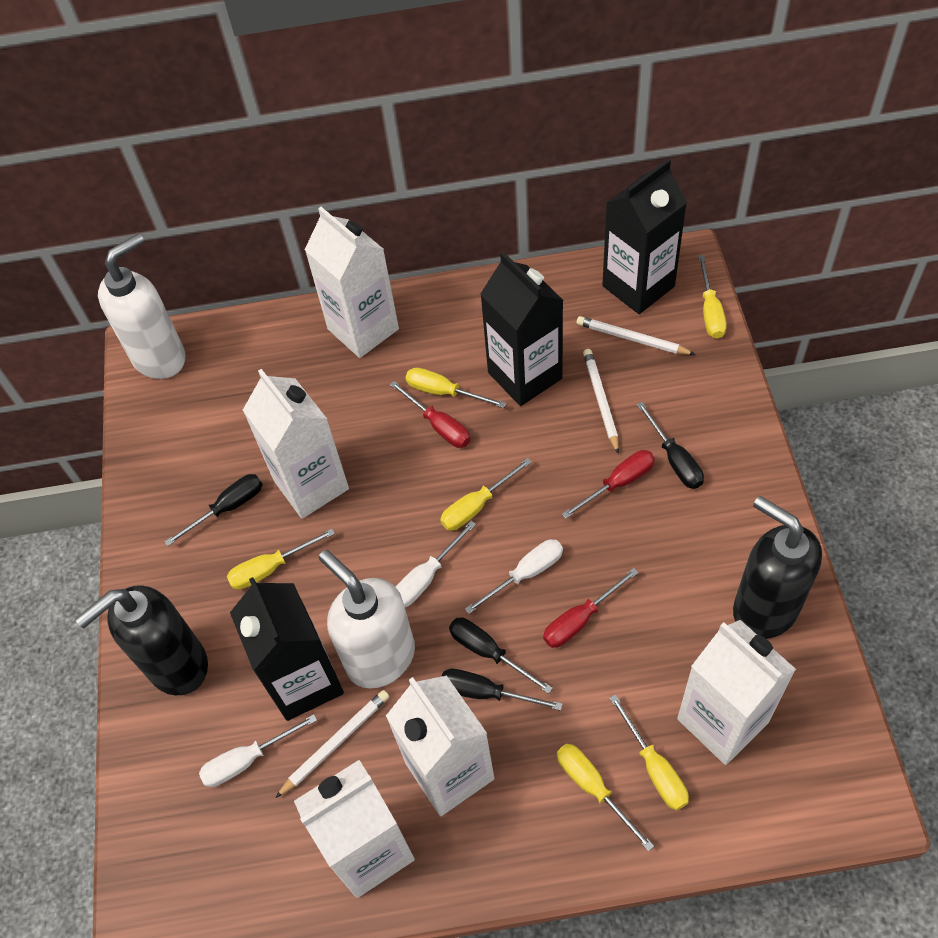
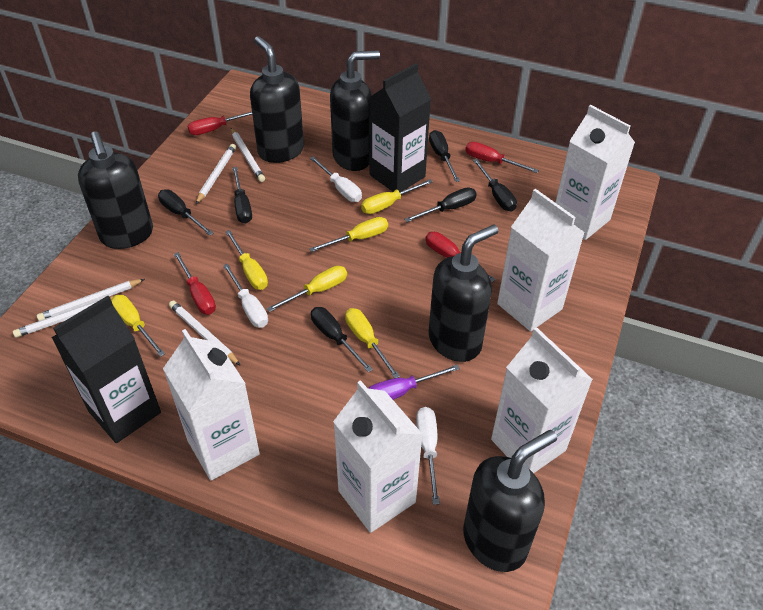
black carton: 3 -> 2
black screwdriver: 4 -> 6
black soap dispenser: 2 -> 5
purple screwdriver: 0 -> 1
red screwdriver: 3 -> 4
white pencil: 3 -> 5
white soap dispenser: 2 -> 0

